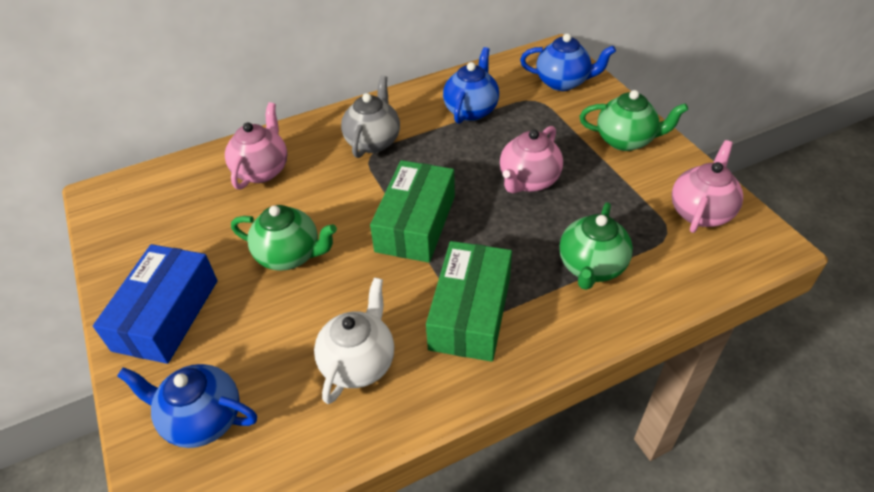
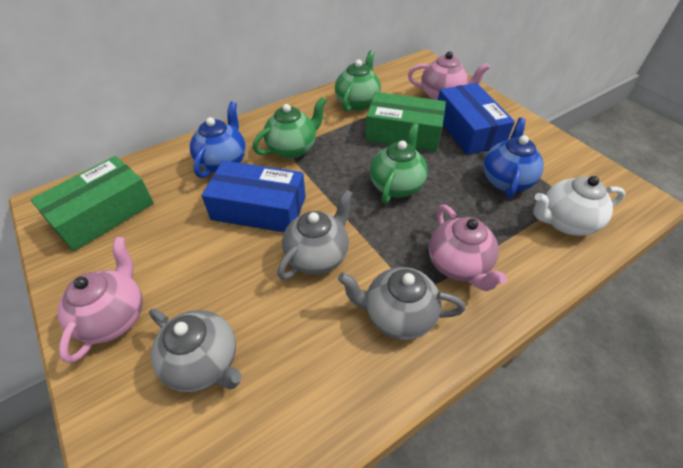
blue box: 1 -> 2
blue teapot: 3 -> 2
grey teapot: 1 -> 3

